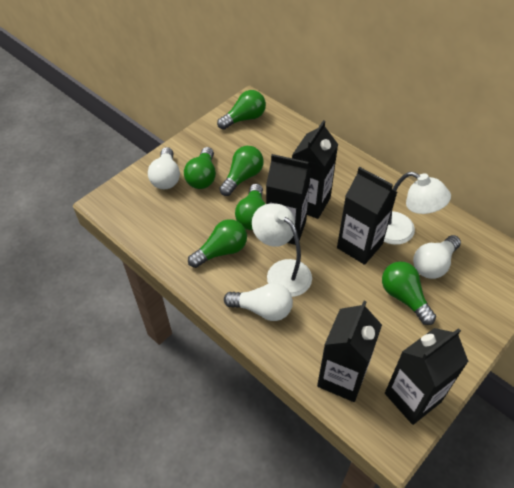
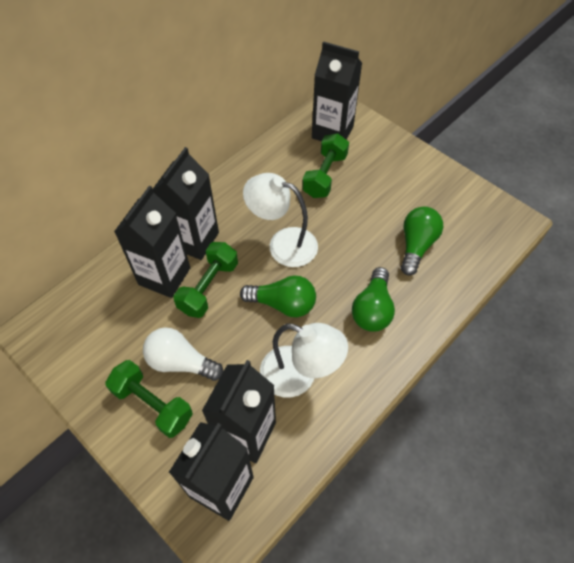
green dumbbell: 0 -> 3
green light bulb: 6 -> 3
white light bulb: 3 -> 1

